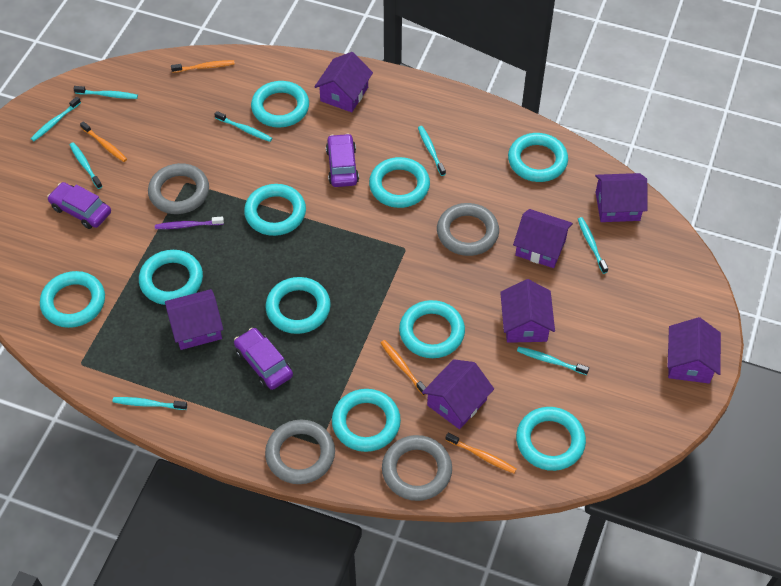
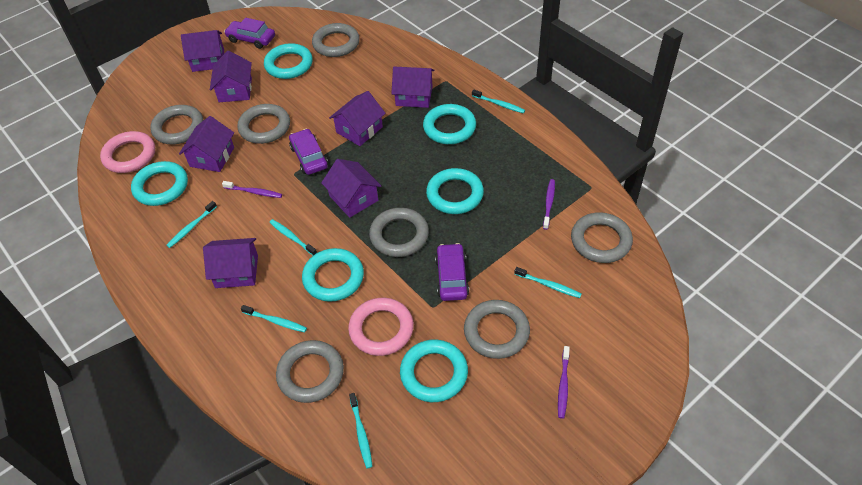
grey ring: 4 -> 7
orange toothbrush: 4 -> 0
pink ring: 0 -> 2
purple toothbrush: 1 -> 3
turquoise ring: 10 -> 6
turquoise toothbrush: 8 -> 6

